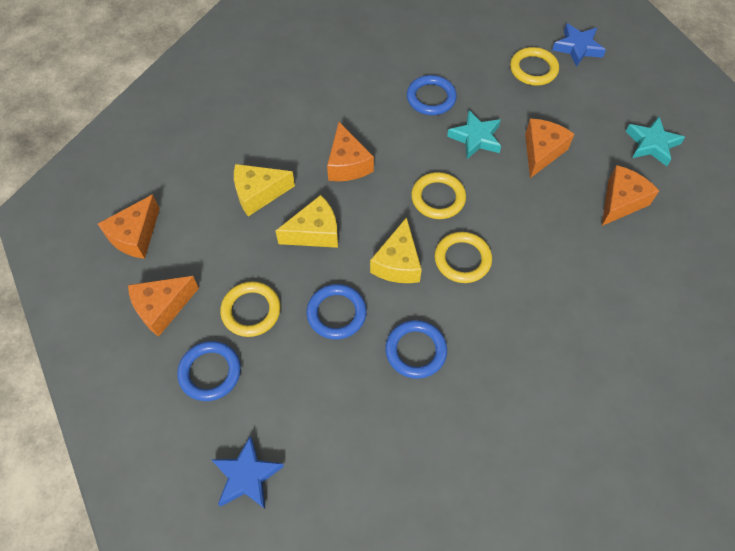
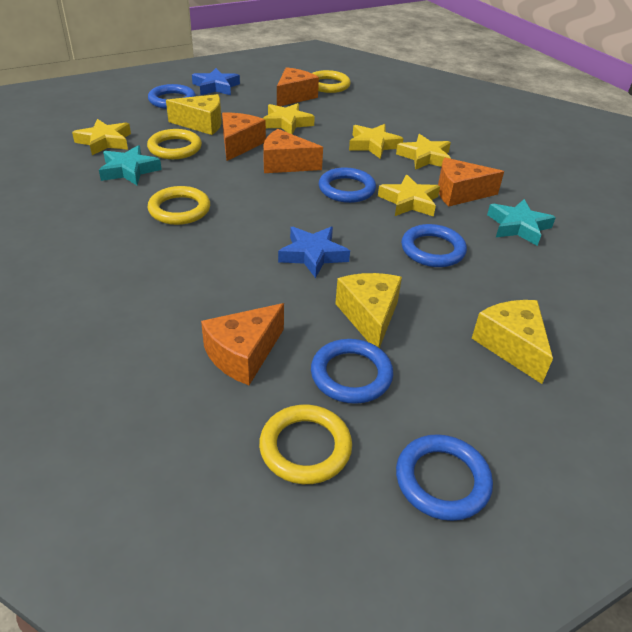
blue ring: 4 -> 5
yellow star: 0 -> 5

